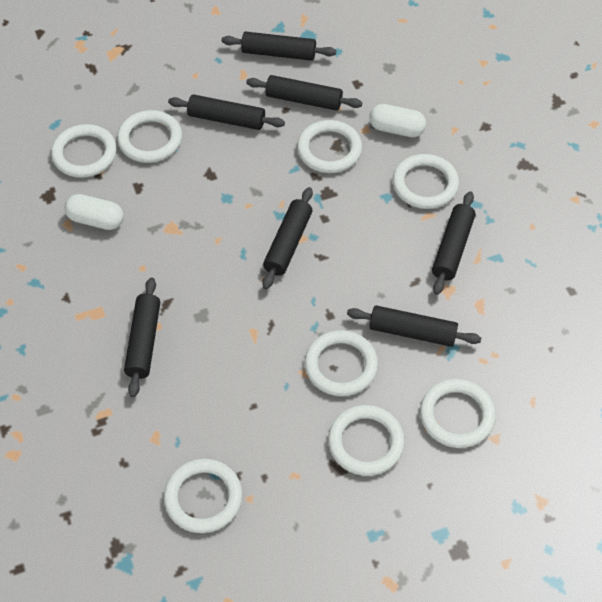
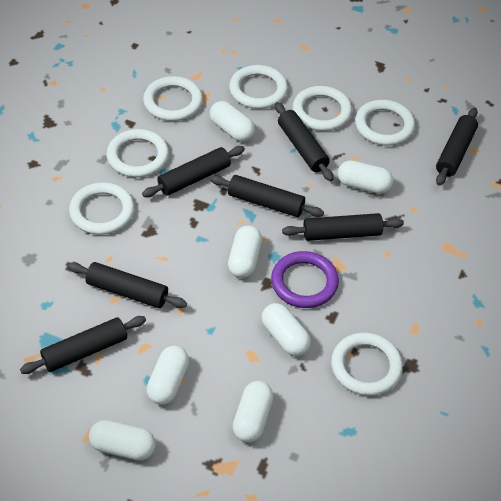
purple ring: 0 -> 1
white capsule: 2 -> 7
white ring: 8 -> 7

